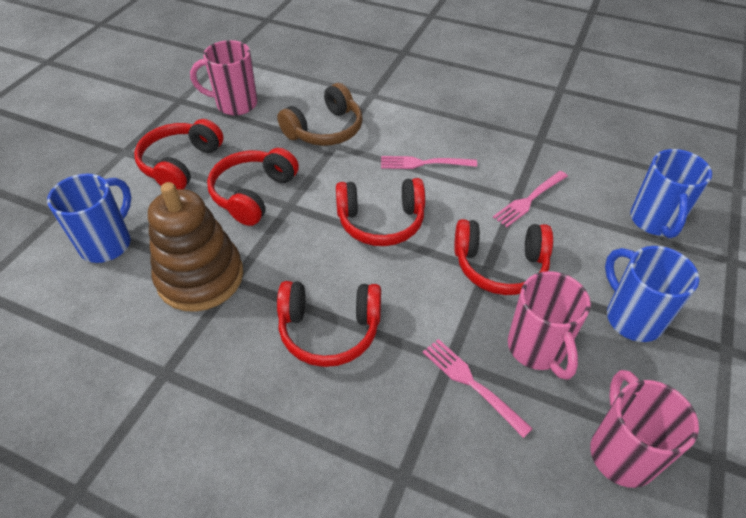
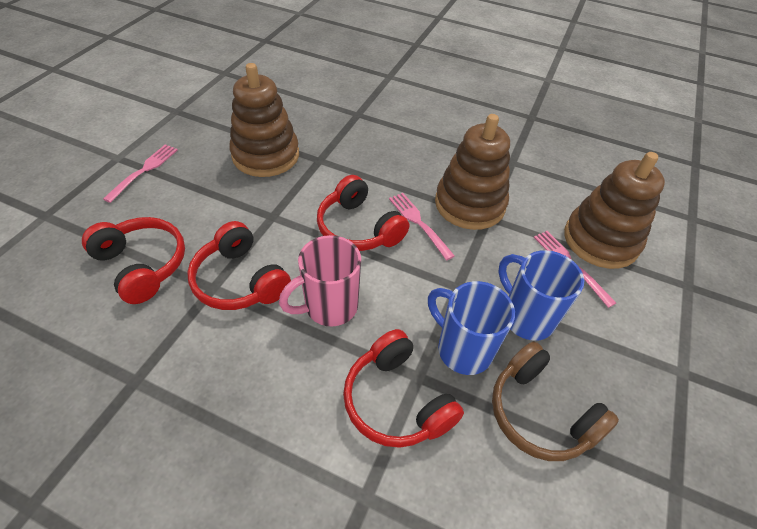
blue mug: 3 -> 2
brown stacking toy: 1 -> 3
pink mug: 3 -> 1
red headphones: 5 -> 4

